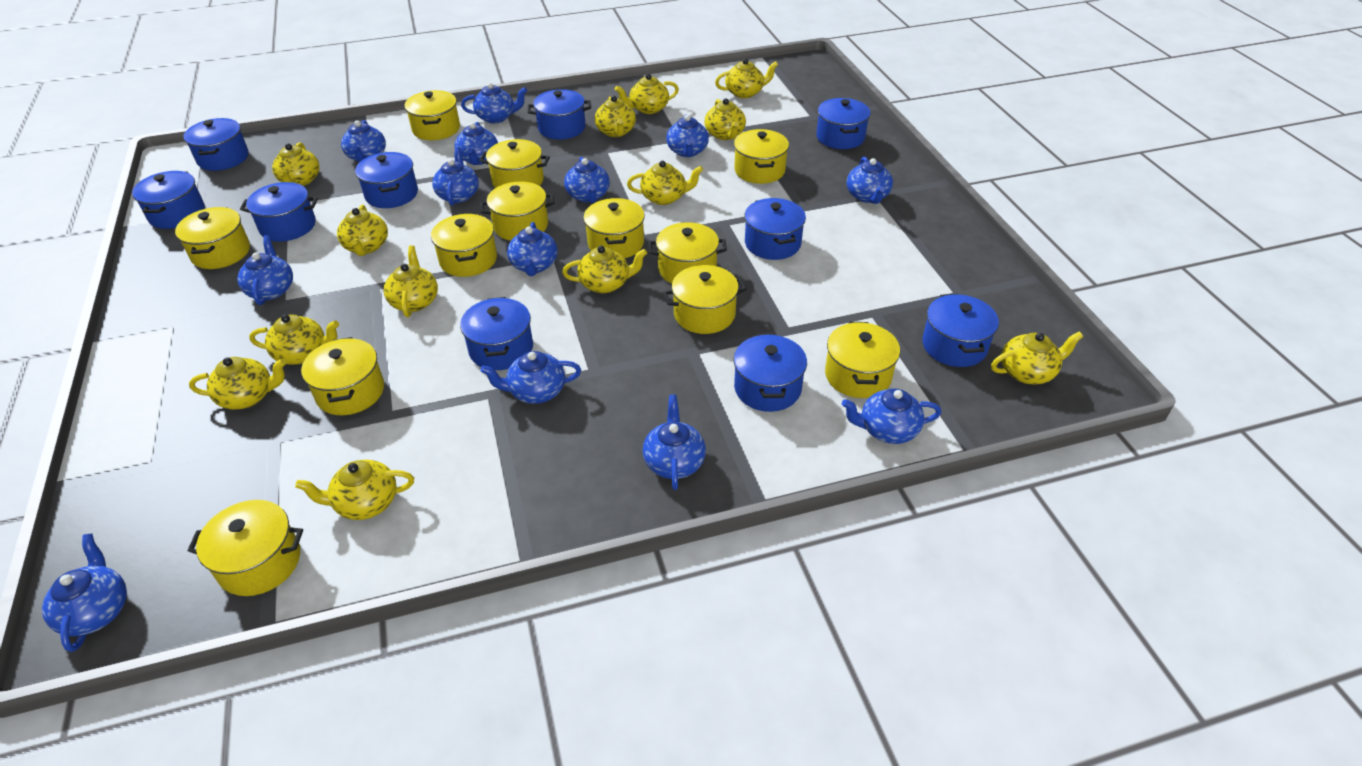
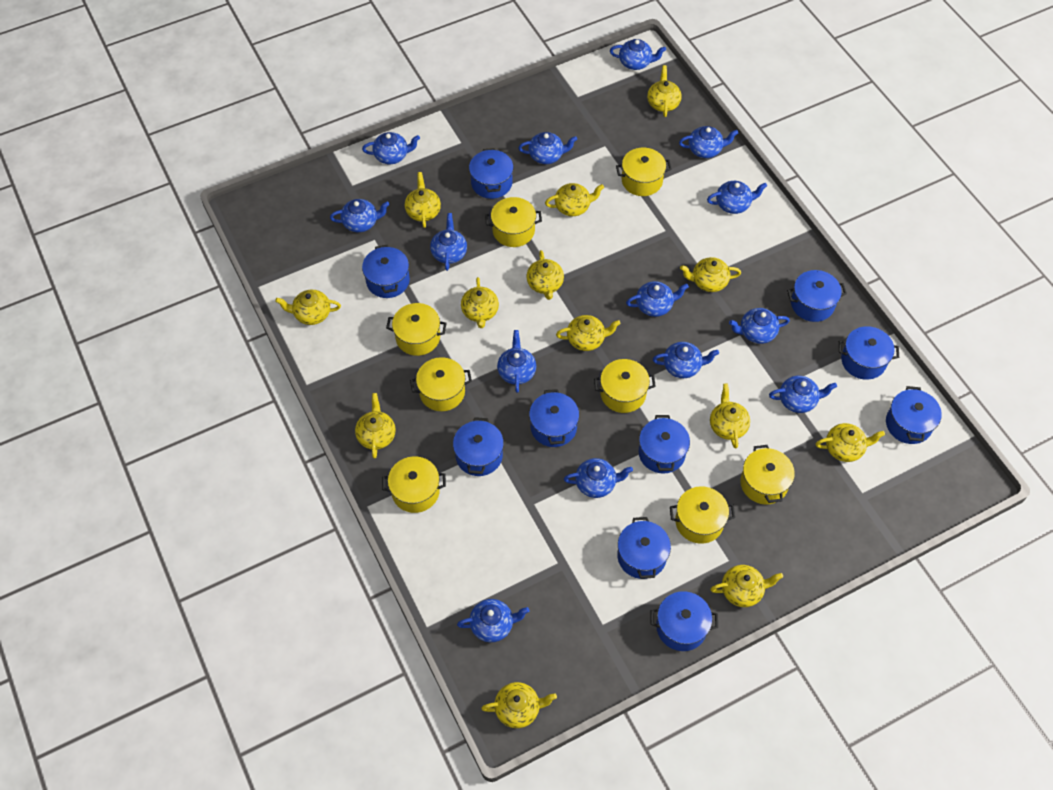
blue teapot: 13 -> 14
yellow pot: 12 -> 8

